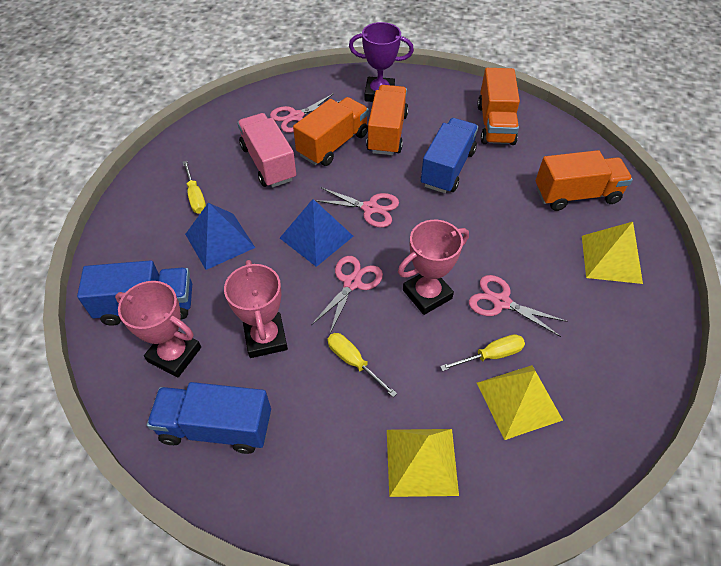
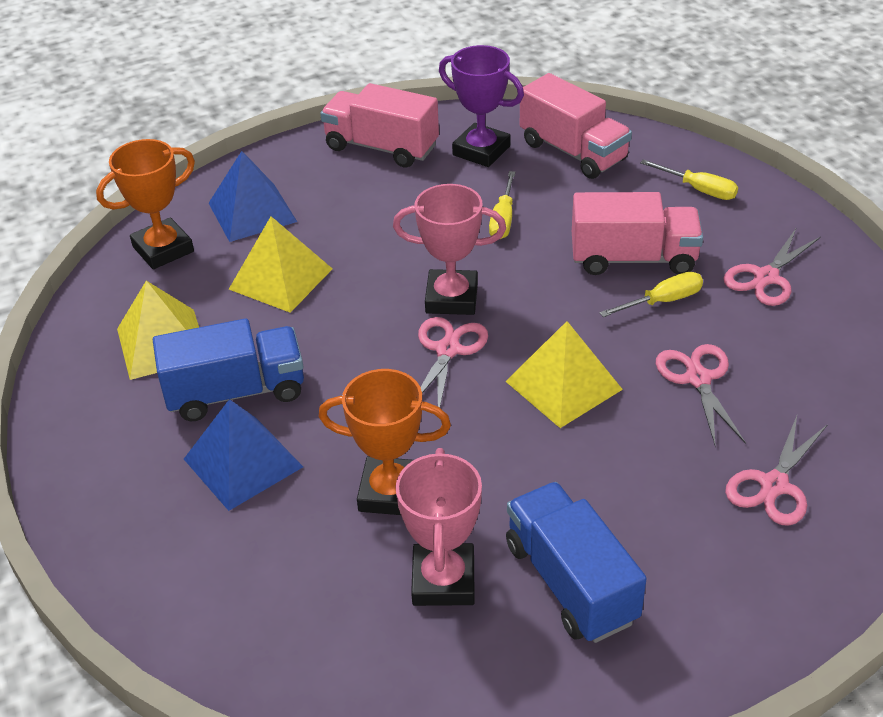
blue truck: 3 -> 2
orange trophy: 0 -> 2
orange truck: 4 -> 0
pink trophy: 3 -> 2
pink truck: 1 -> 3

